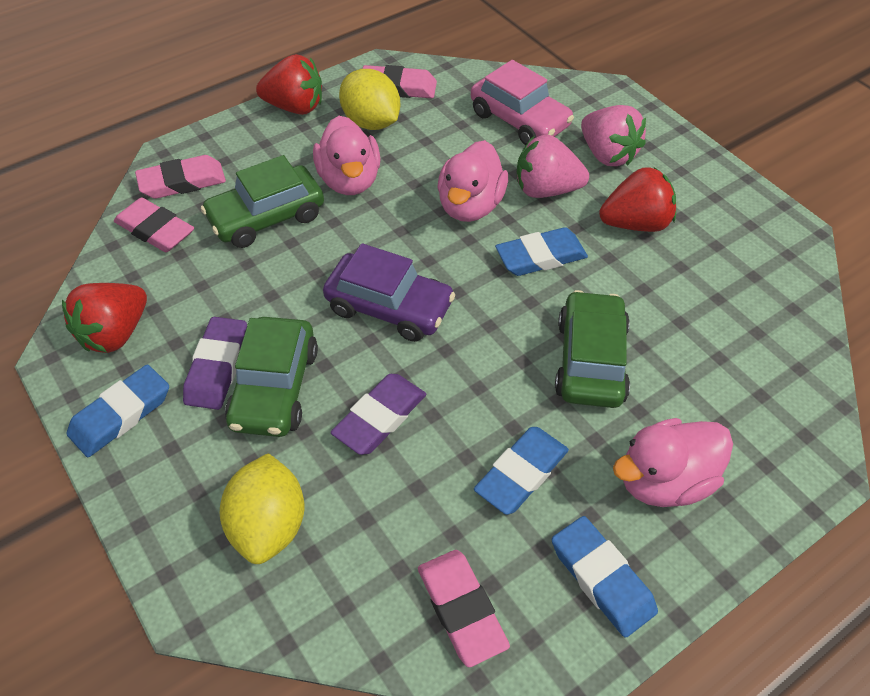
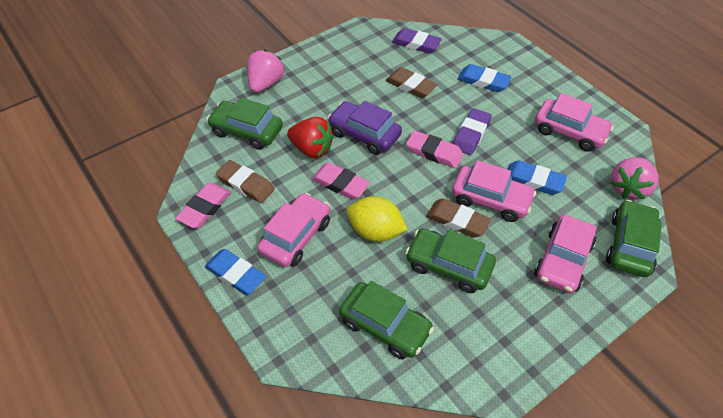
blue eraser: 4 -> 3
brown eraser: 0 -> 3
green car: 3 -> 4
pink car: 1 -> 4
pink duck: 3 -> 0
pink eraser: 4 -> 3
red strawberry: 3 -> 1
yellow lemon: 2 -> 1

